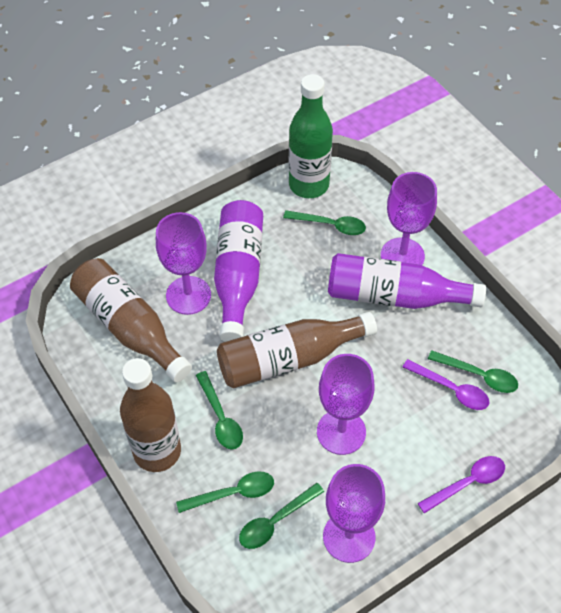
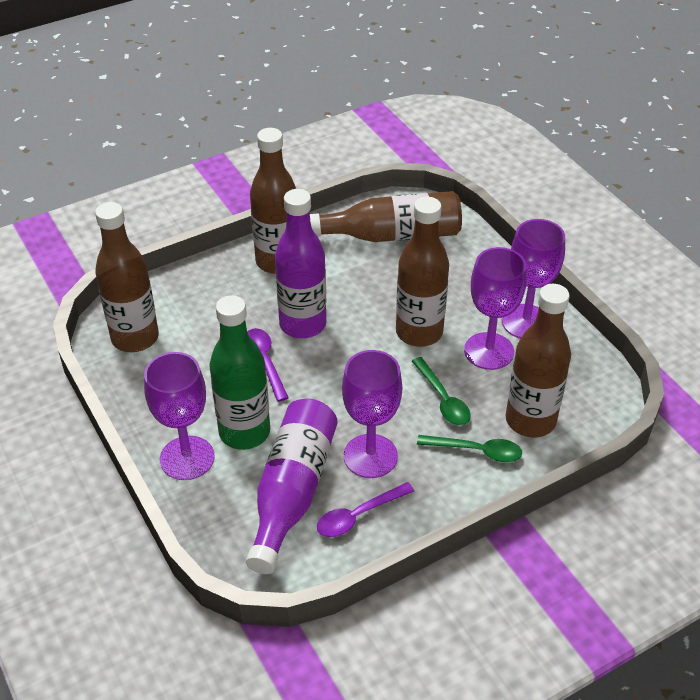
brown bottle: 3 -> 5
green spoon: 5 -> 2

